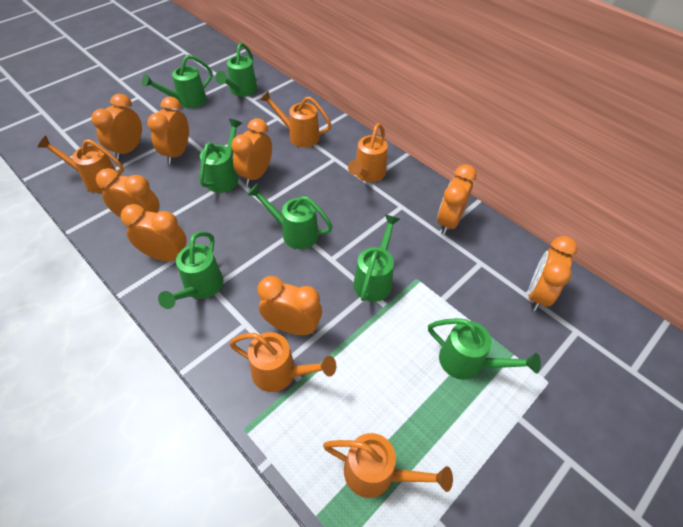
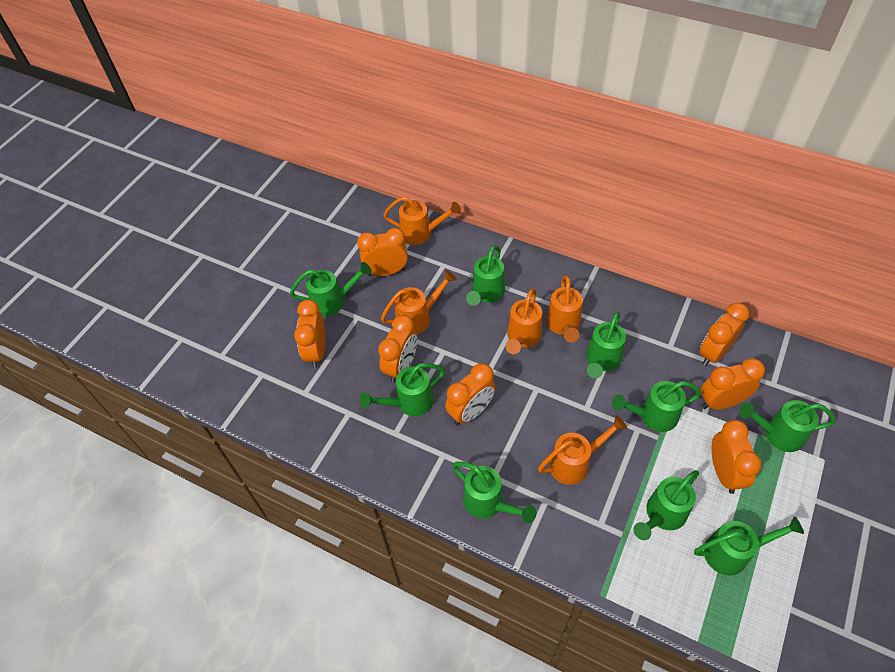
green watering can: 7 -> 9
orange clock: 8 -> 7

